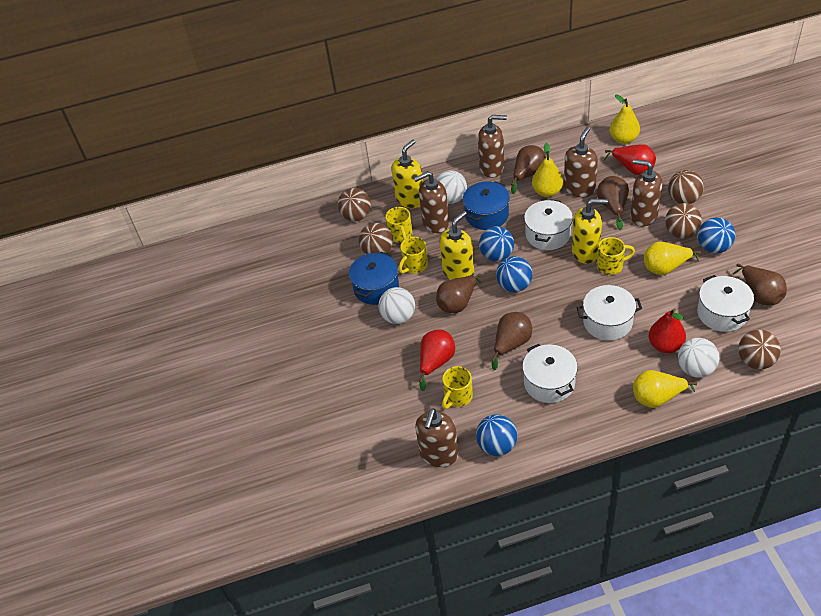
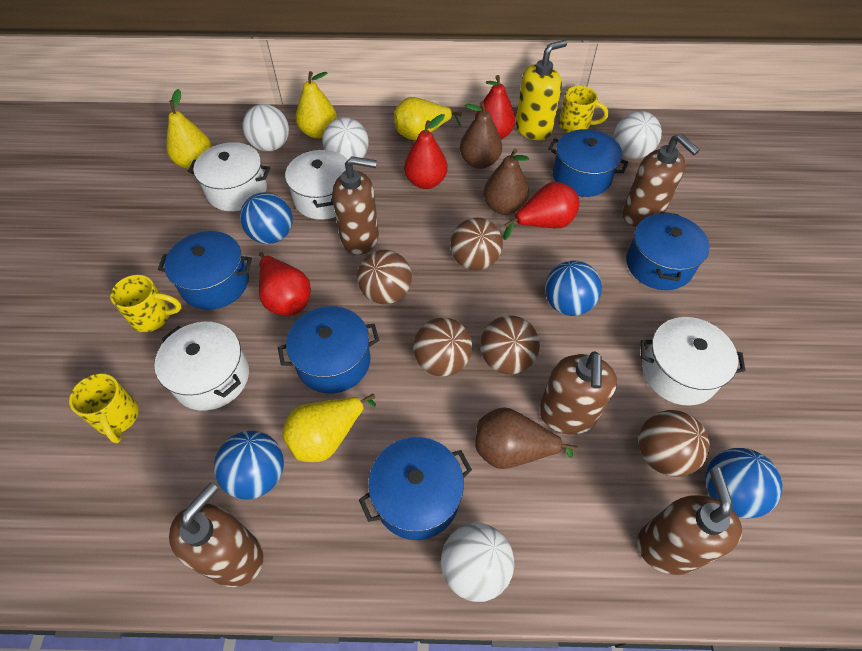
blue pot: 2 -> 5
brown pear: 5 -> 3
red pear: 3 -> 4
white ball: 3 -> 4
yellow mug: 4 -> 3
yellow soap dispenser: 3 -> 1

